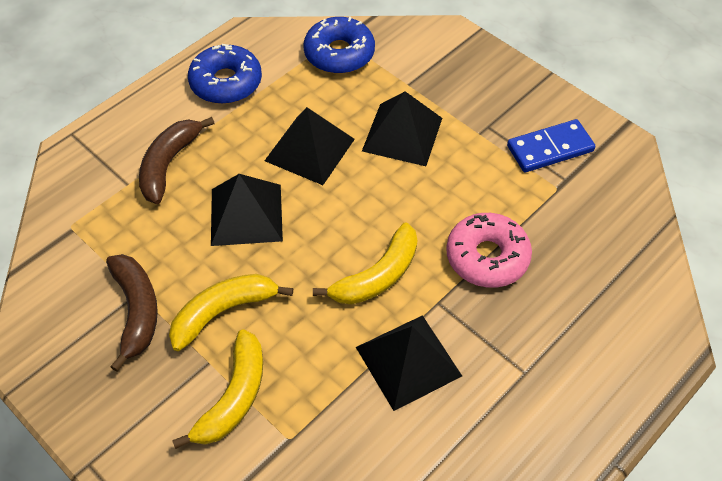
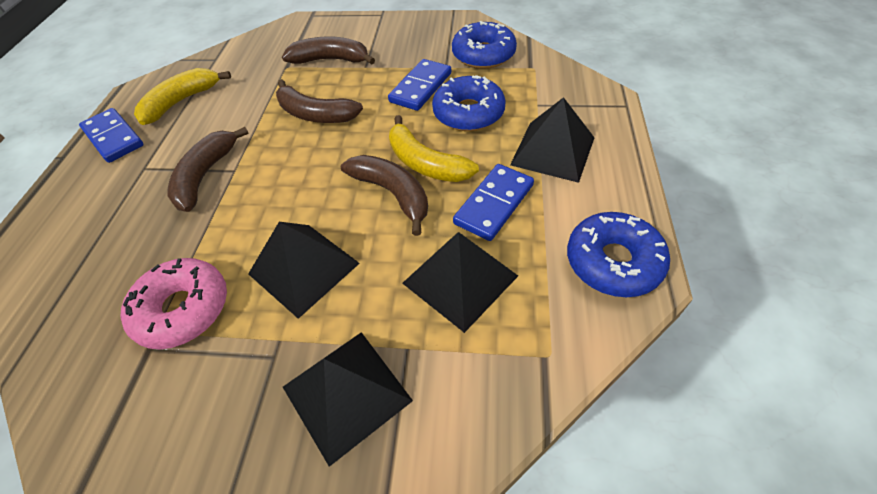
blue domino: 1 -> 3
blue donut: 2 -> 3
brown banana: 2 -> 4
yellow banana: 3 -> 2

